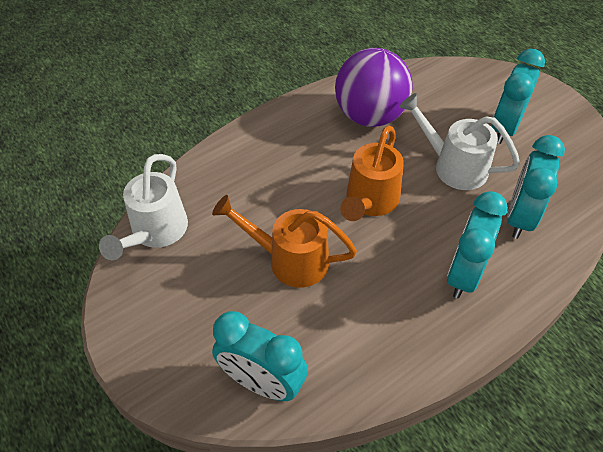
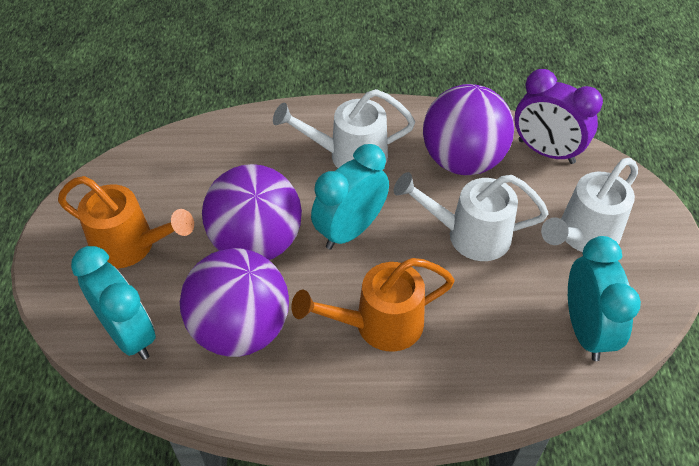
purple ball: 1 -> 3
purple clock: 0 -> 1
turquoise clock: 4 -> 3
white watering can: 2 -> 3

